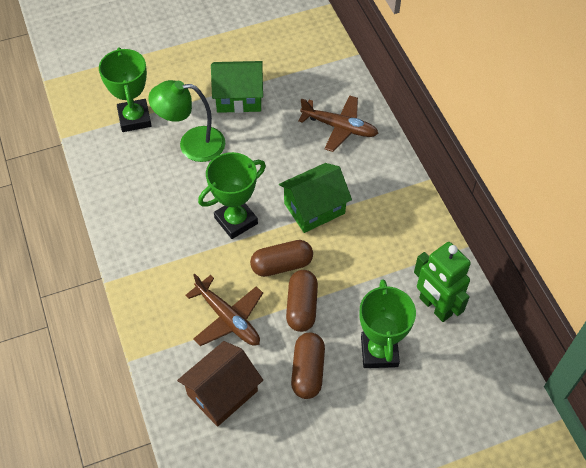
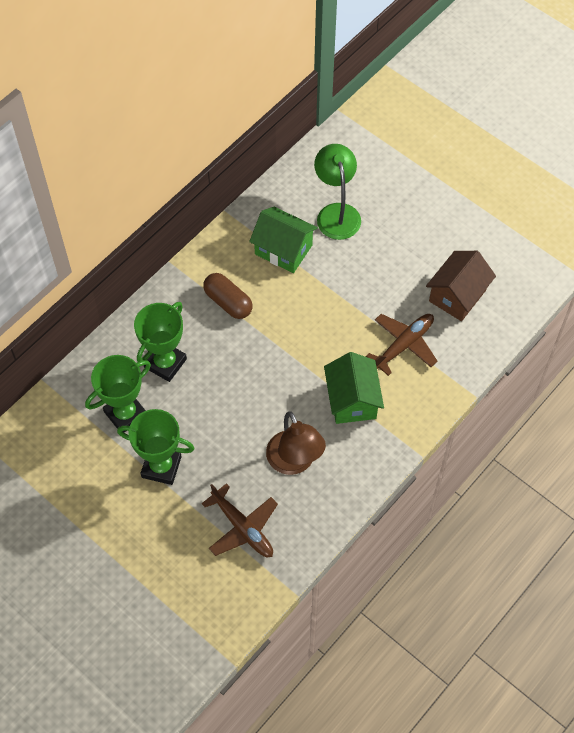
brown capsule: 3 -> 1
brown lamp: 0 -> 1
green robot: 1 -> 0

